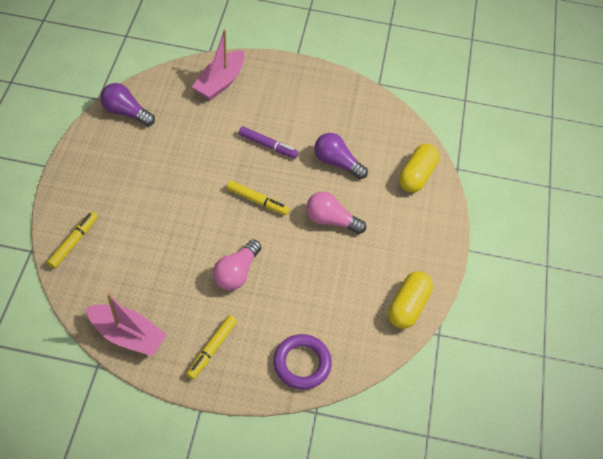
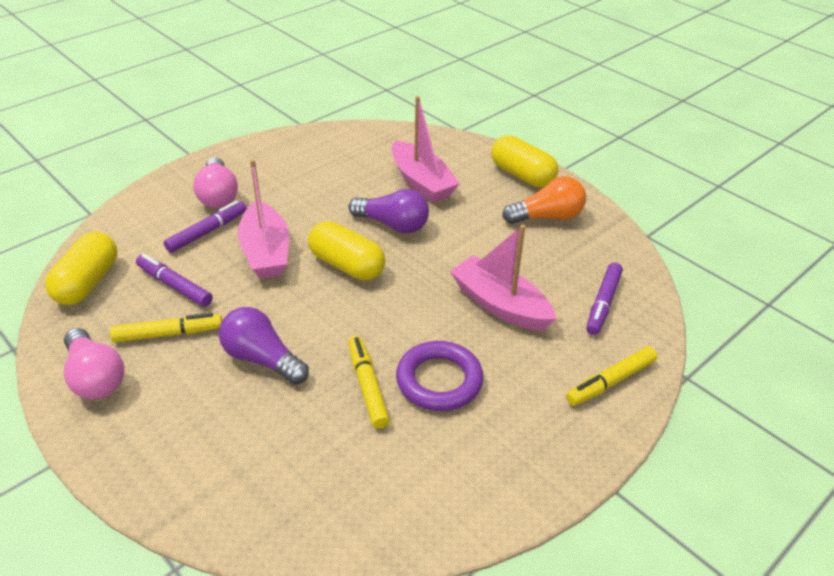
orange light bulb: 0 -> 1
pink boat: 2 -> 3
purple marker: 1 -> 3
yellow capsule: 2 -> 3

